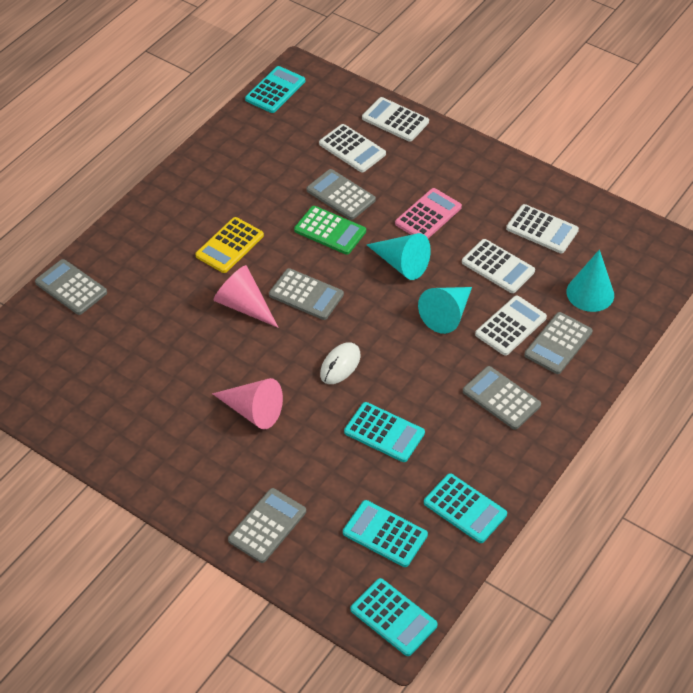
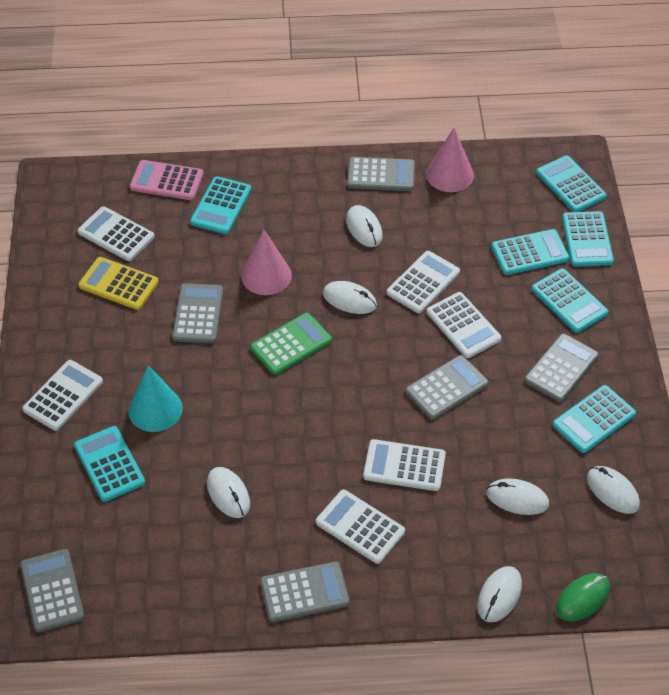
green mouse: 0 -> 1
turquoise calculator: 5 -> 7
turquoise cone: 3 -> 1
white calculator: 5 -> 6
white mouse: 1 -> 6

